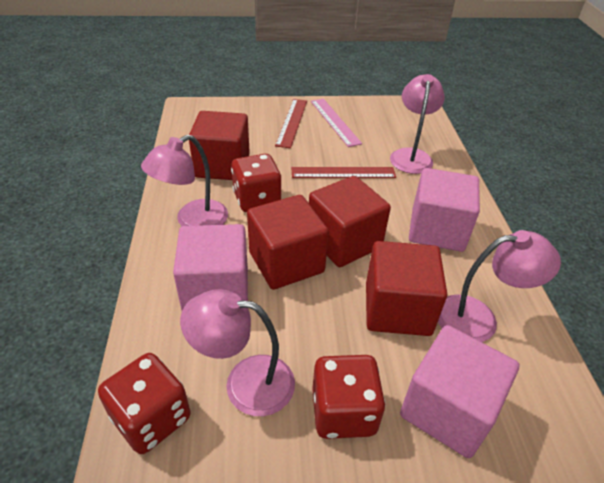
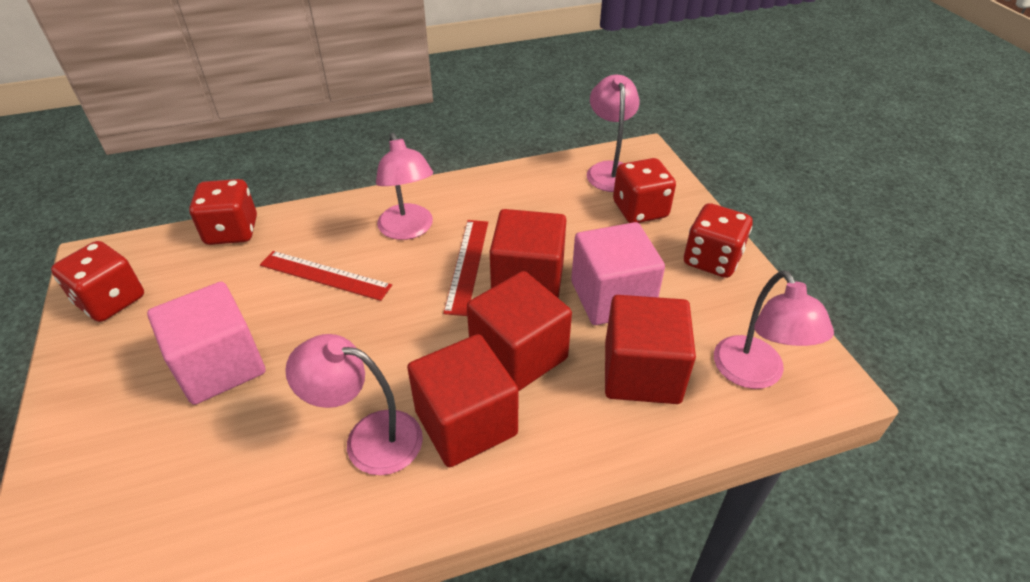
pink cube: 3 -> 2
pink ruler: 1 -> 0
red dice: 3 -> 4

